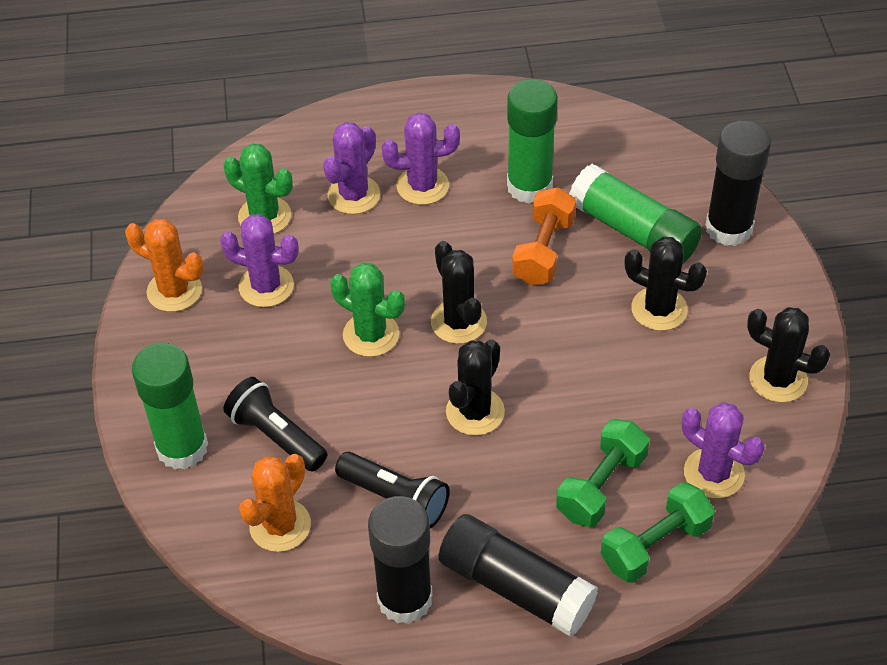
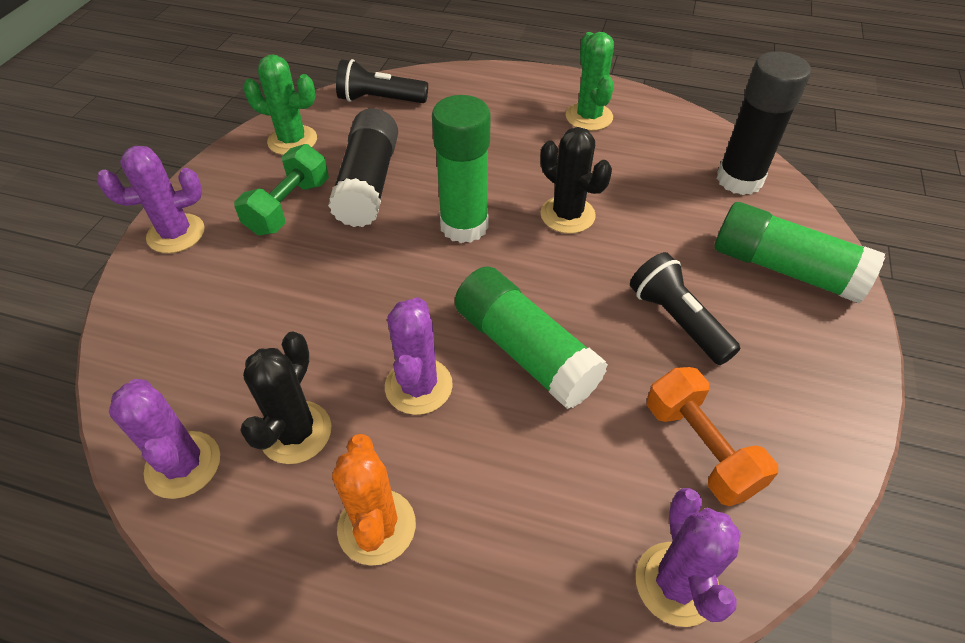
black cactus: 4 -> 2
black glue stick: 3 -> 2
green dumbbell: 2 -> 1
orange cactus: 2 -> 1

